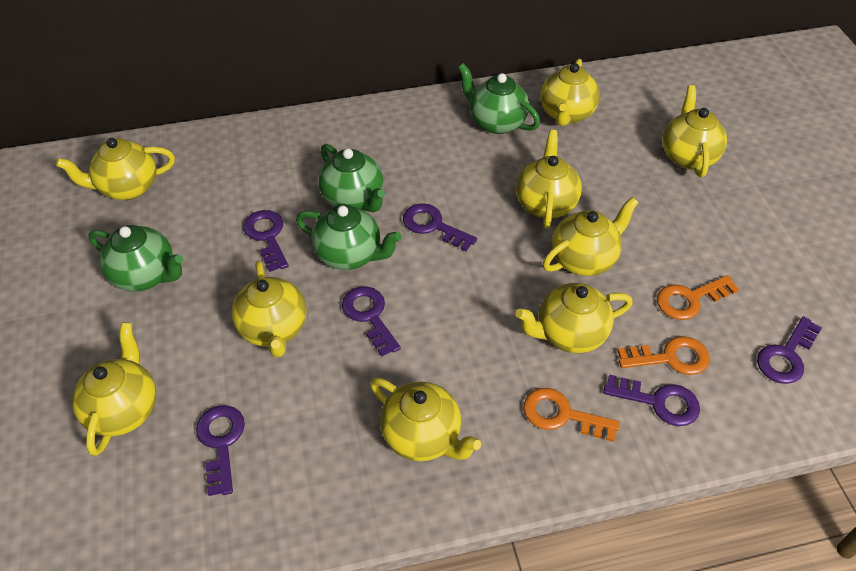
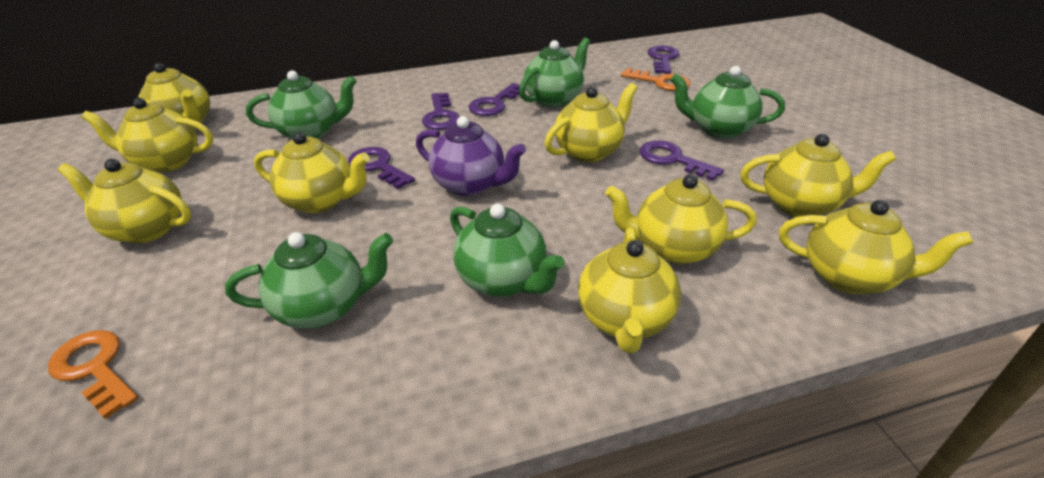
green teapot: 4 -> 5
orange key: 3 -> 2
purple key: 6 -> 5
purple teapot: 0 -> 1

